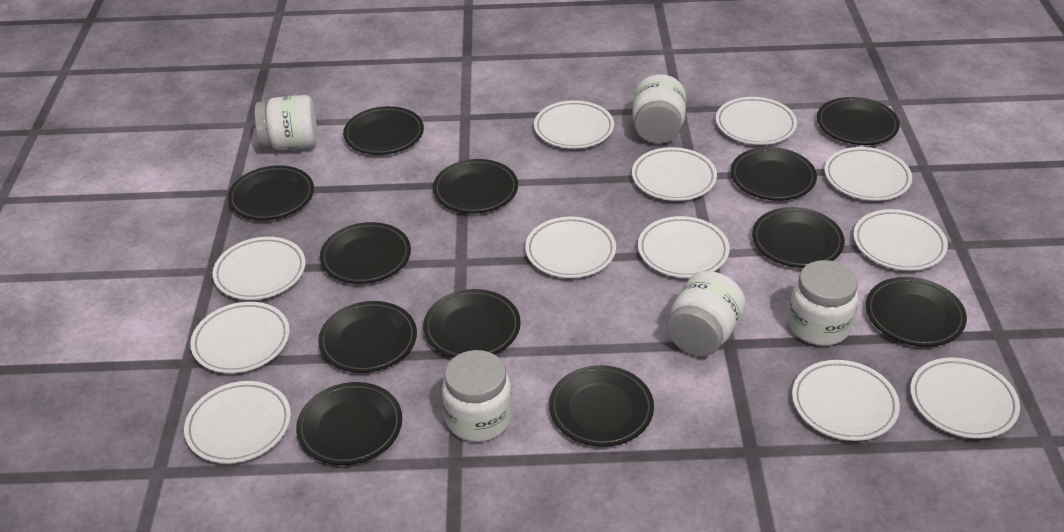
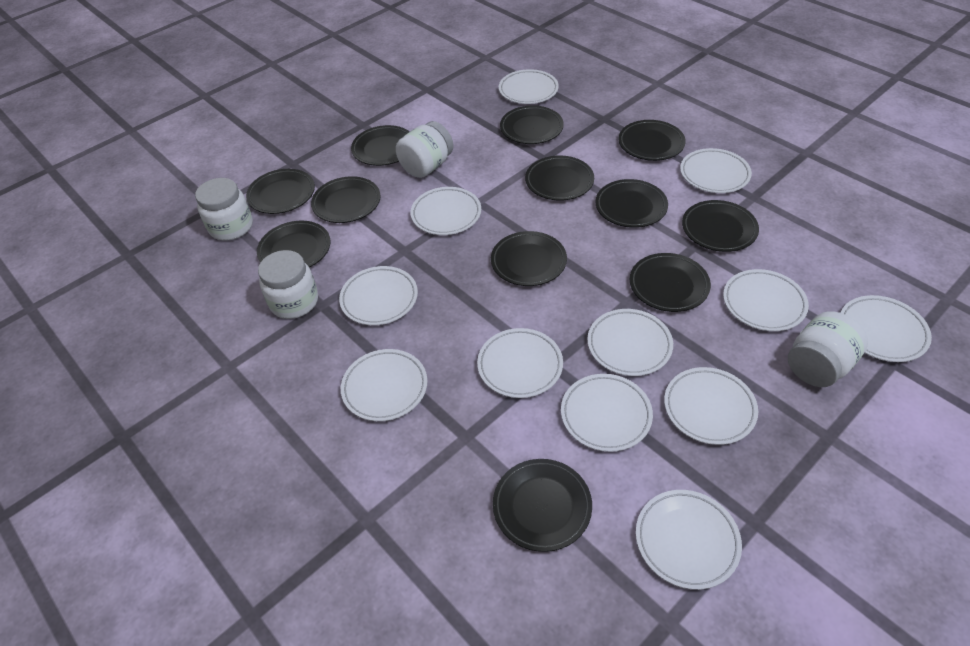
white jar: 5 -> 4

